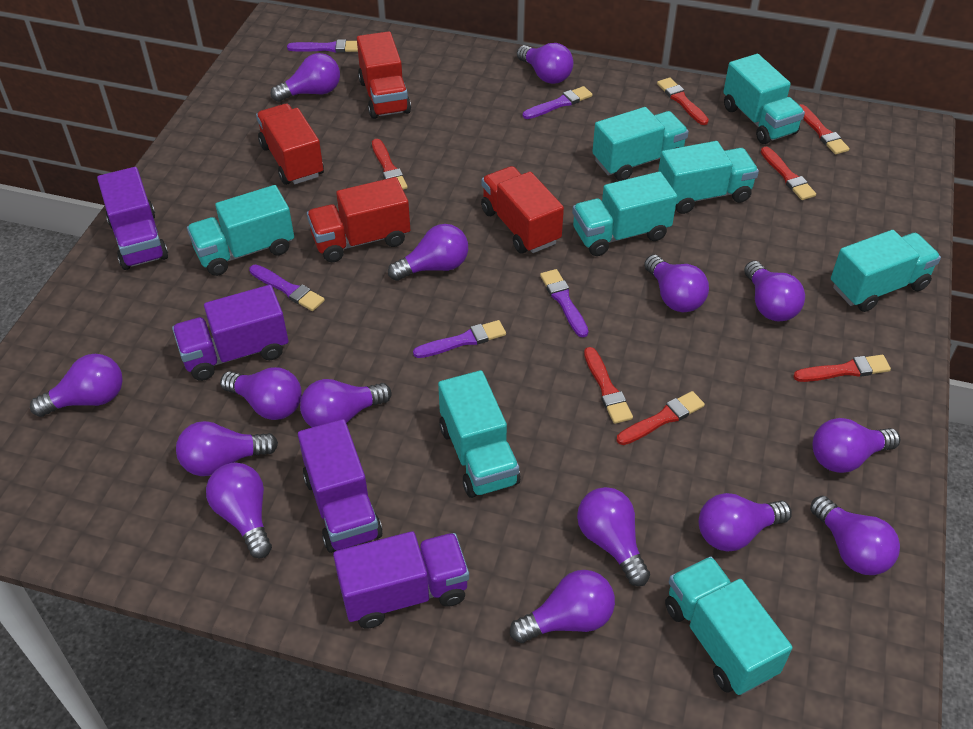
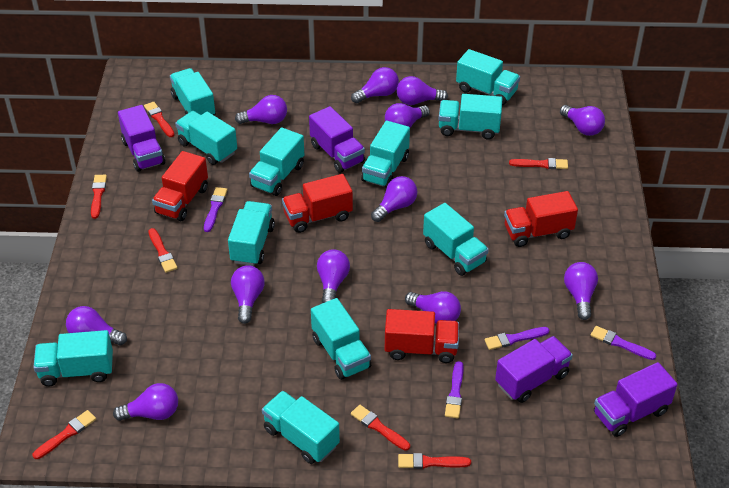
purple brush: 5 -> 4
purple light bulb: 15 -> 12
turquoise truck: 8 -> 11

